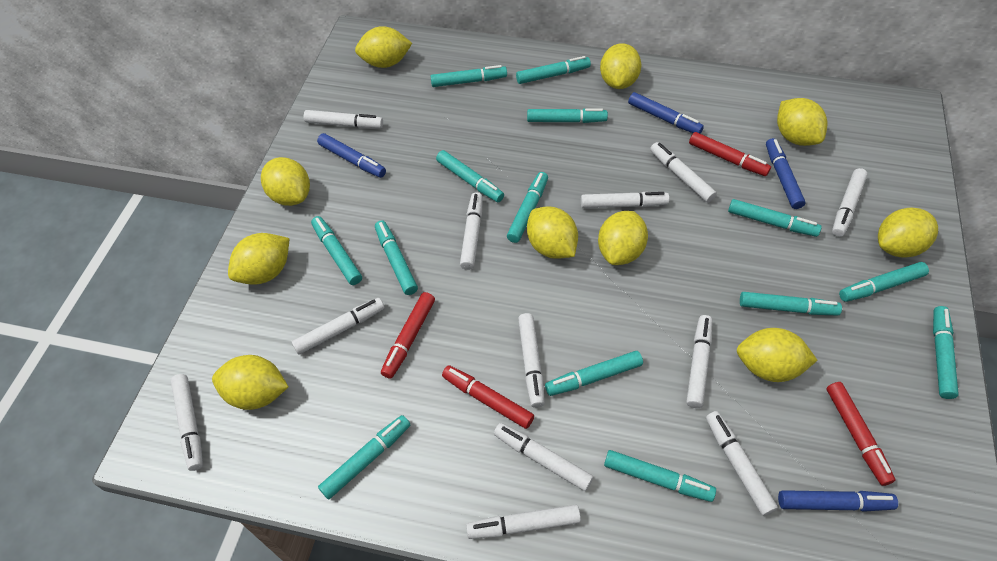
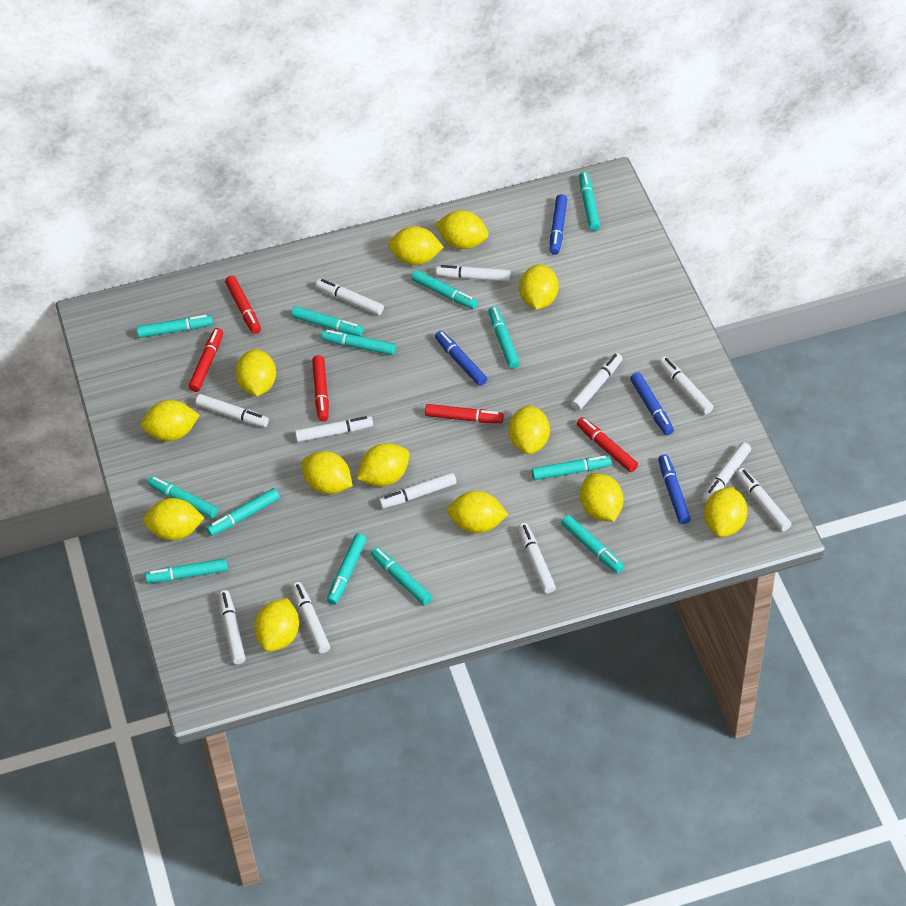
red marker: 4 -> 5
turquoise marker: 14 -> 13
yellow lemon: 10 -> 13

